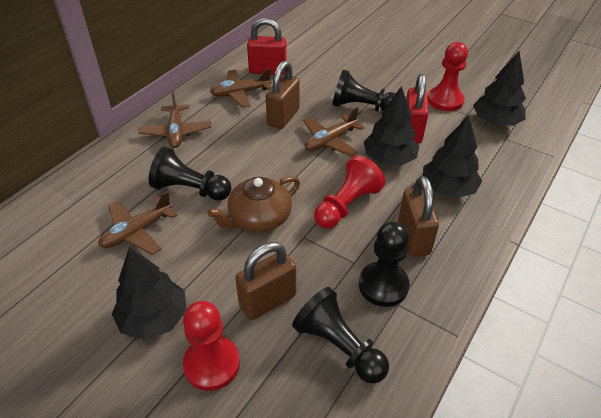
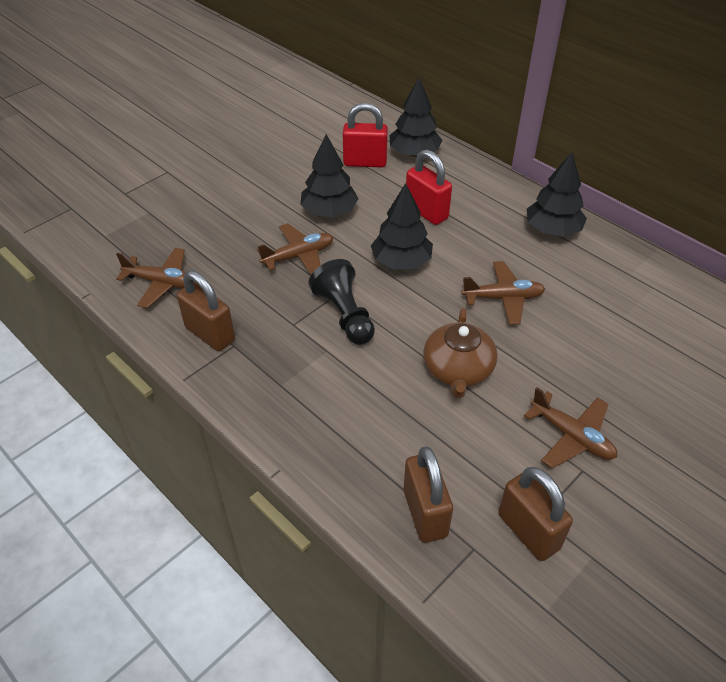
black pawn: 4 -> 1
red pawn: 3 -> 0

